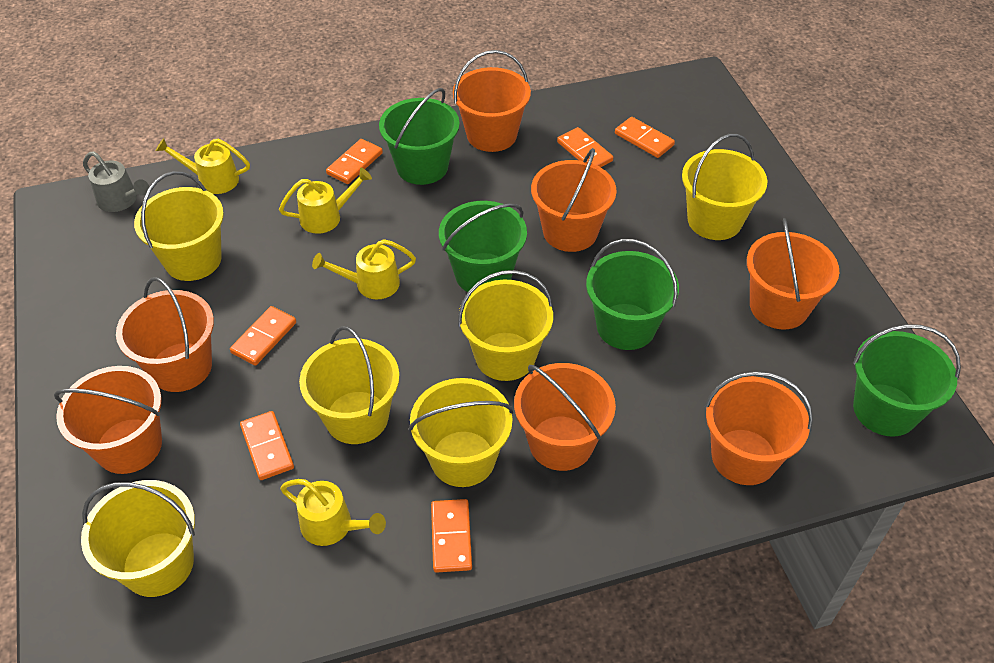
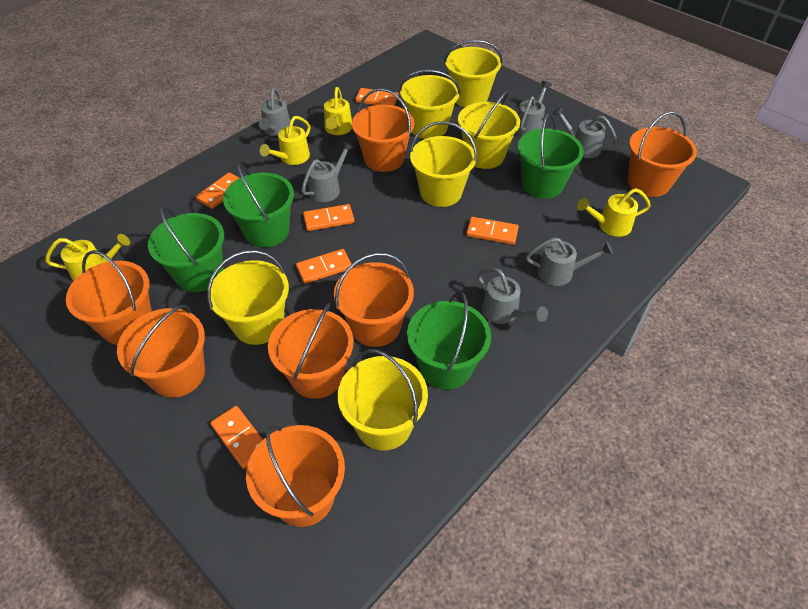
grey watering can: 1 -> 6

